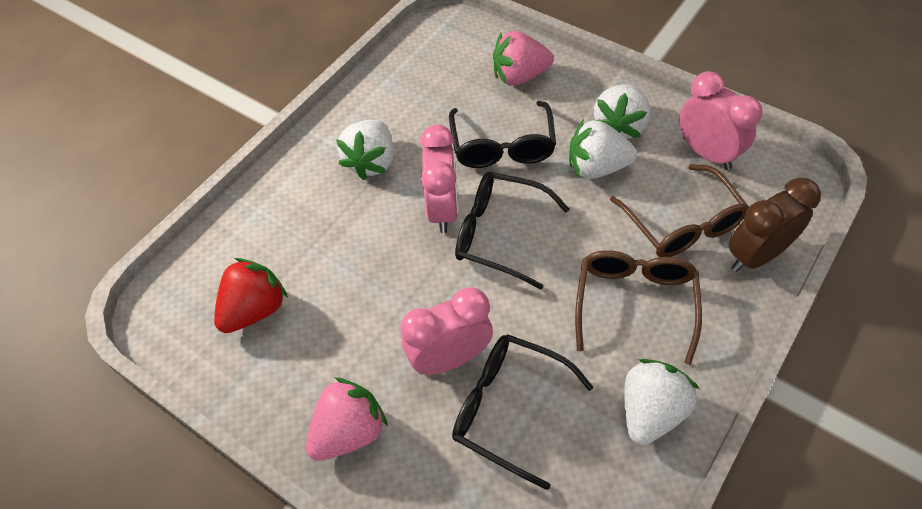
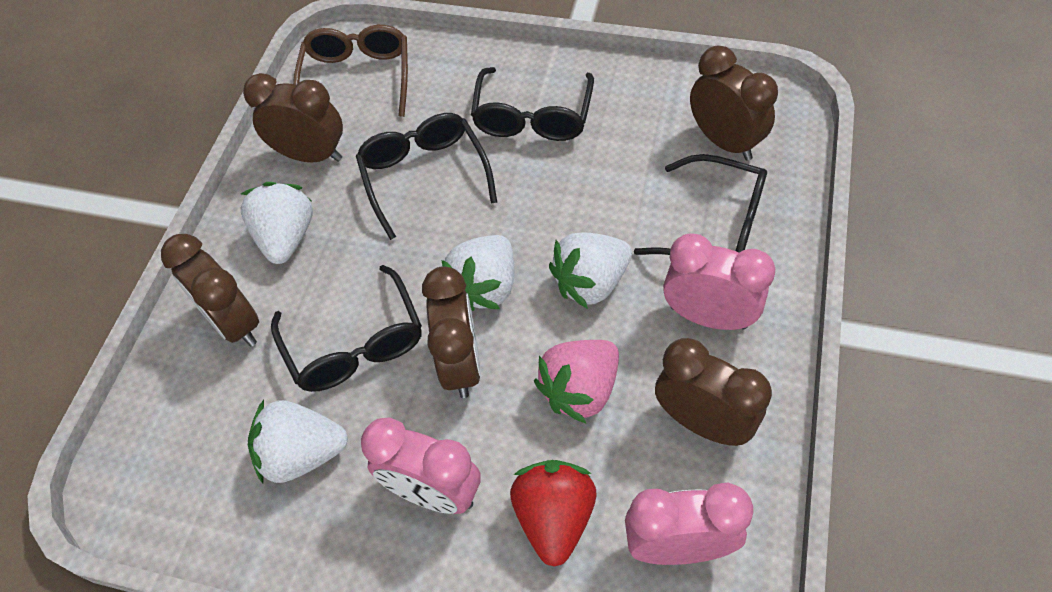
black glasses: 3 -> 4
brown clock: 1 -> 5
brown glasses: 2 -> 1
pink strawberry: 2 -> 1

